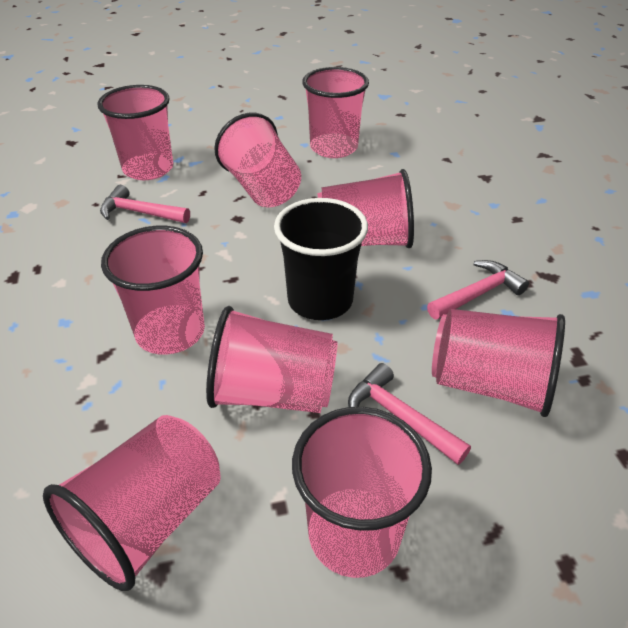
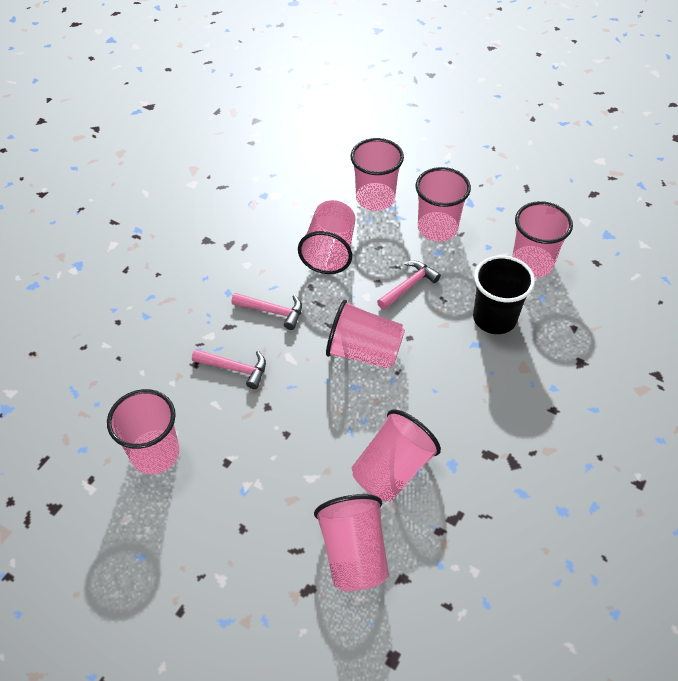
pink cup: 9 -> 8

